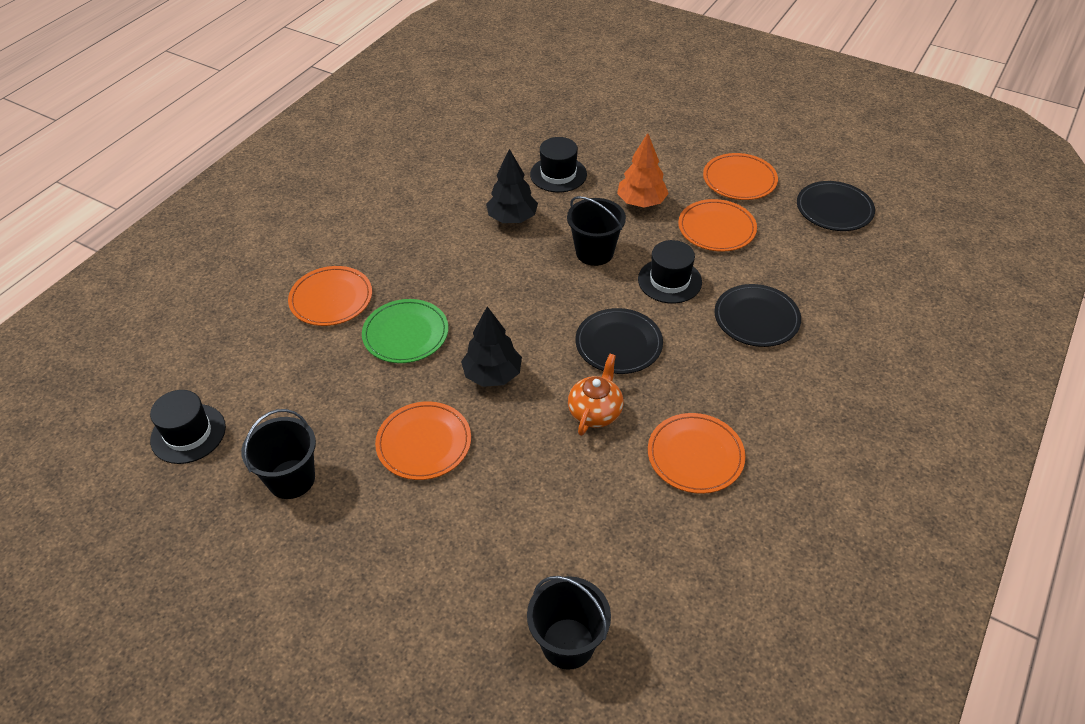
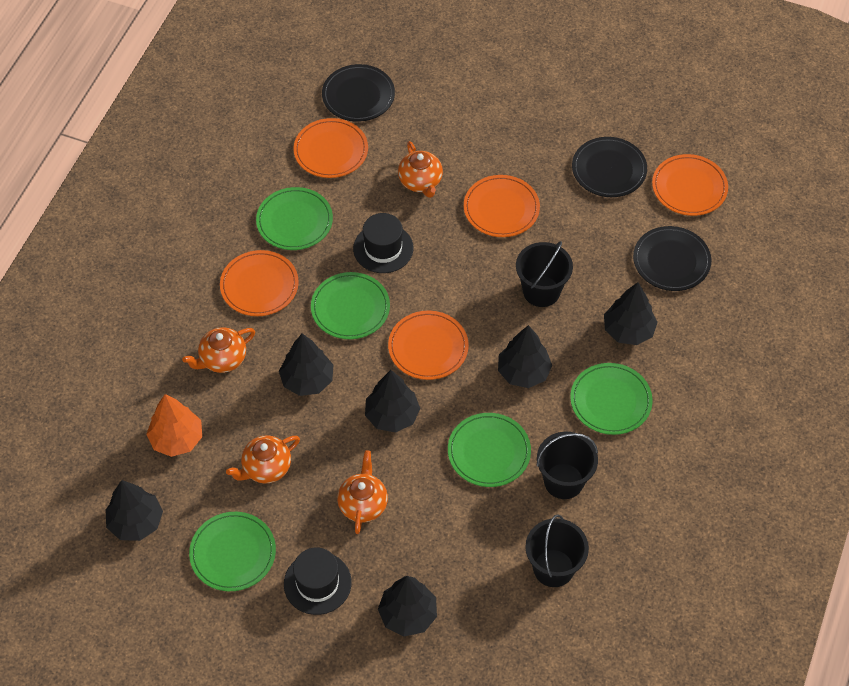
black hat: 3 -> 2
black tree: 2 -> 6
green plate: 1 -> 5
orange teapot: 1 -> 4

